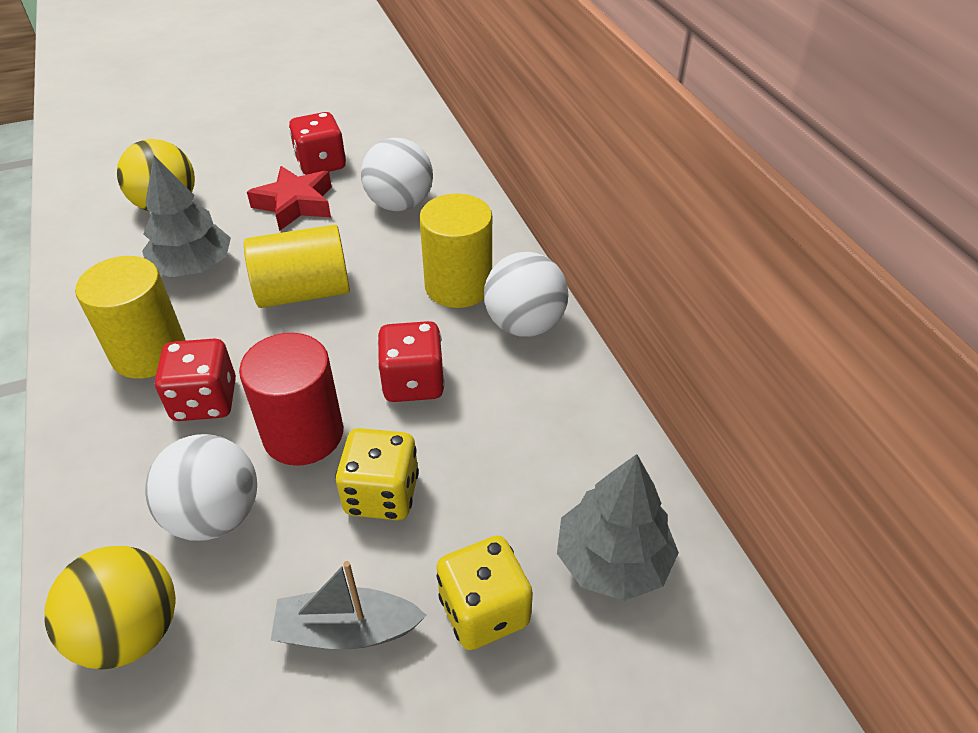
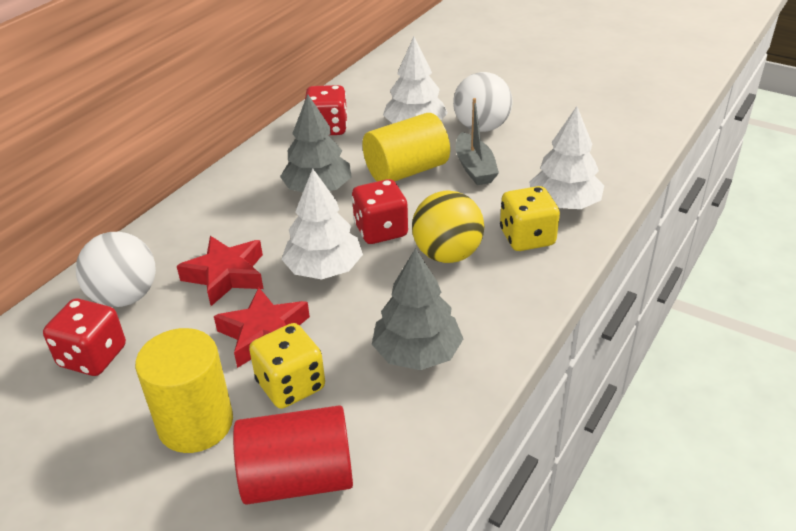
red star: 1 -> 2
white ball: 3 -> 2
white tree: 0 -> 3
yellow ball: 2 -> 1
yellow cylinder: 3 -> 2

